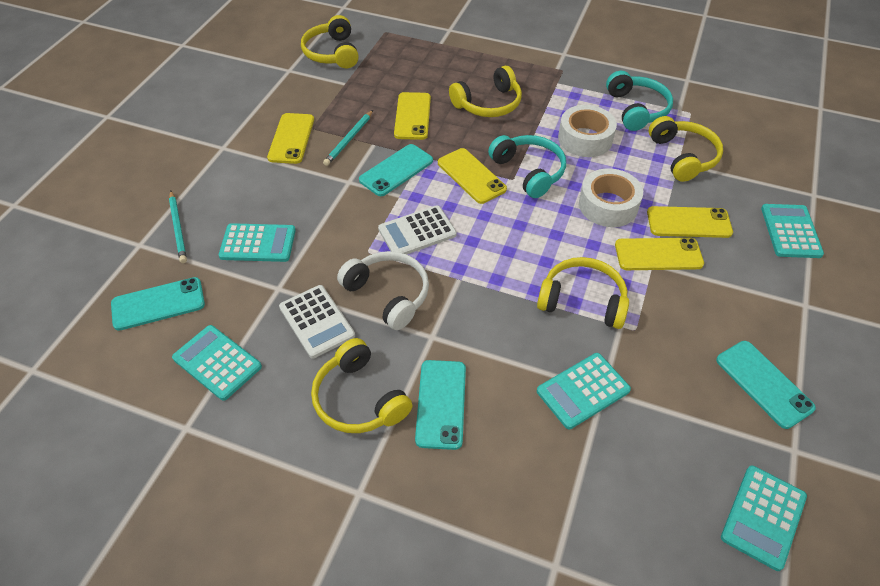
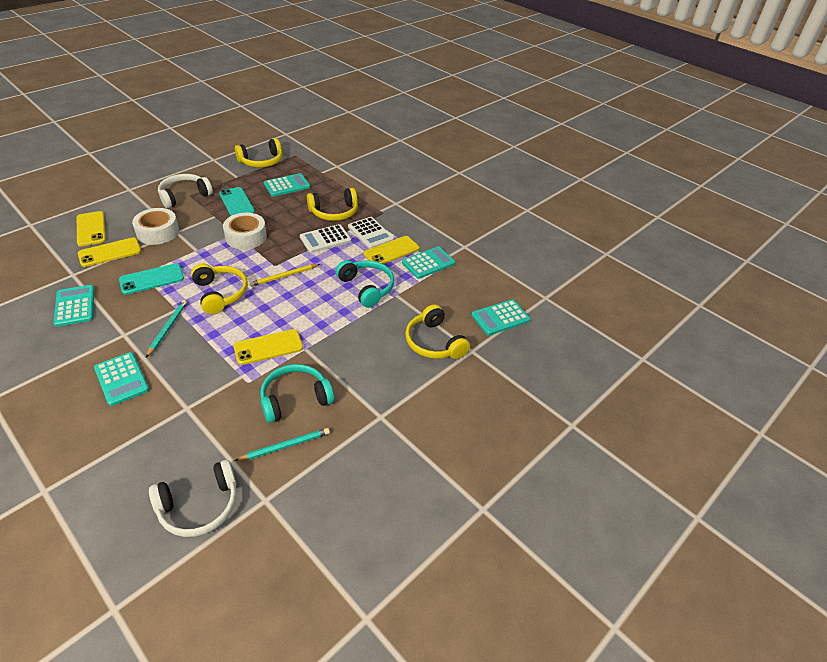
turquoise phone: 4 -> 2
white headphones: 1 -> 2
yellow headphones: 5 -> 4
yellow pencil: 0 -> 1
yellow phone: 5 -> 4

